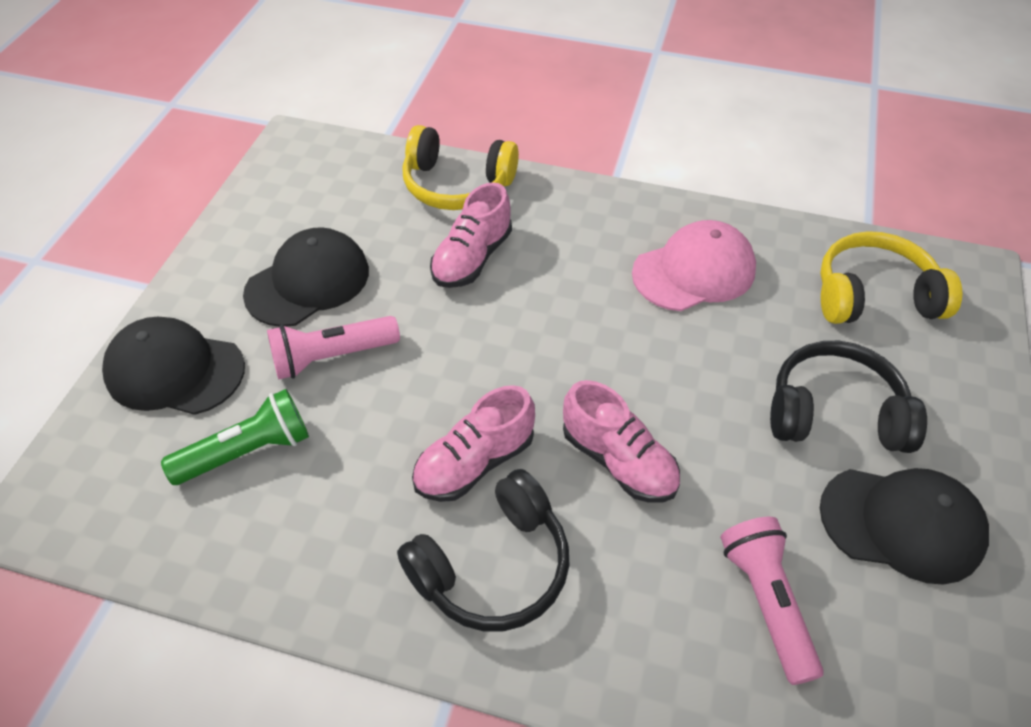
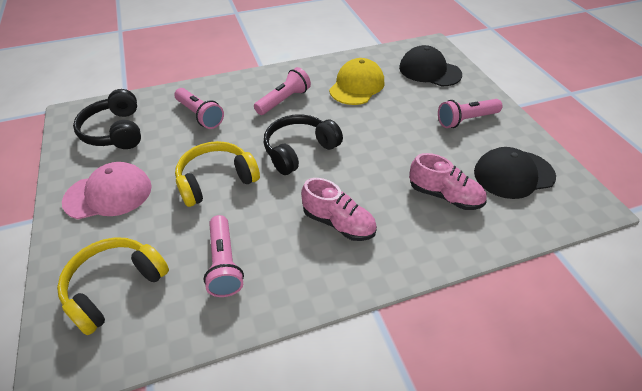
black cap: 3 -> 2
green flashlight: 1 -> 0
pink flashlight: 2 -> 4
pink shoe: 3 -> 2
yellow cap: 0 -> 1

